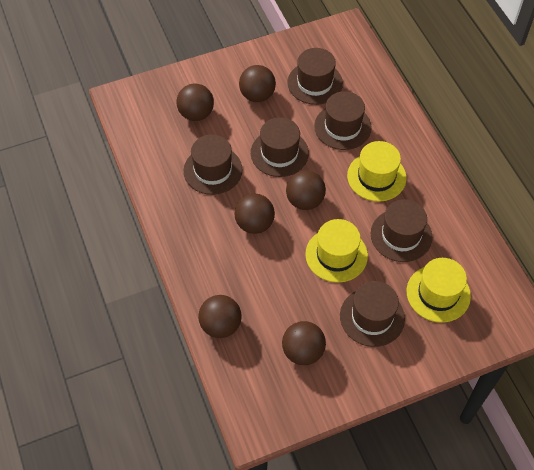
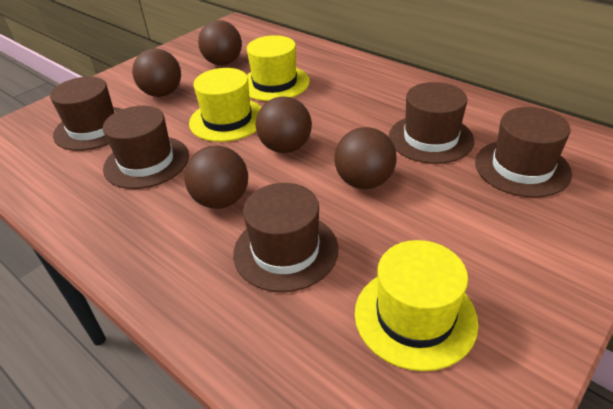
brown ball: 6 -> 5
brown hat: 6 -> 5

